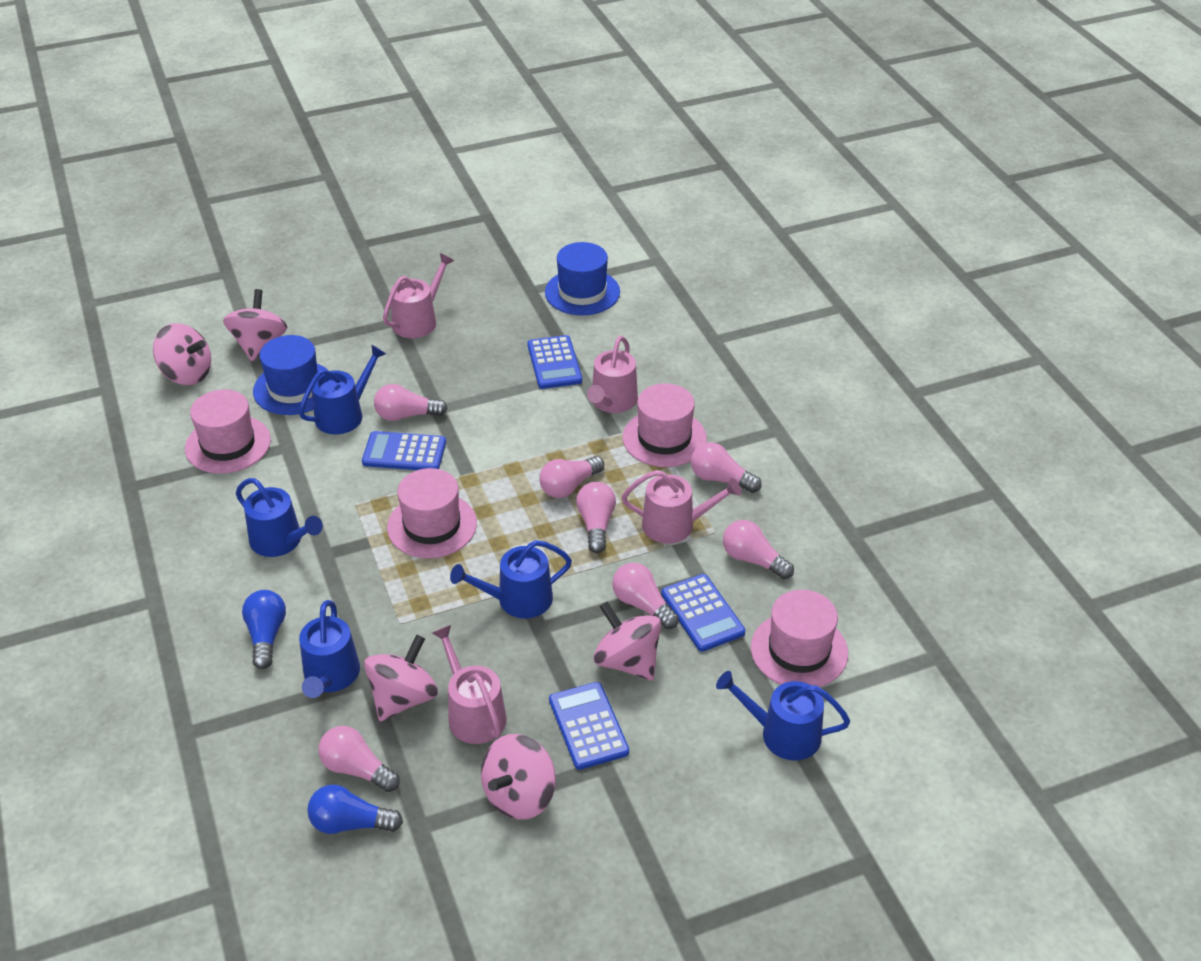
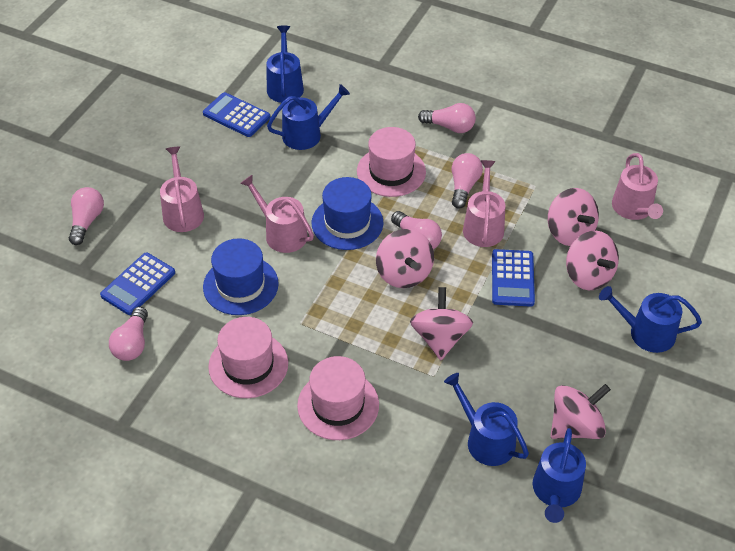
blue calculator: 4 -> 3
blue light bulb: 2 -> 0
pink hat: 4 -> 3
pink light bulb: 7 -> 5

